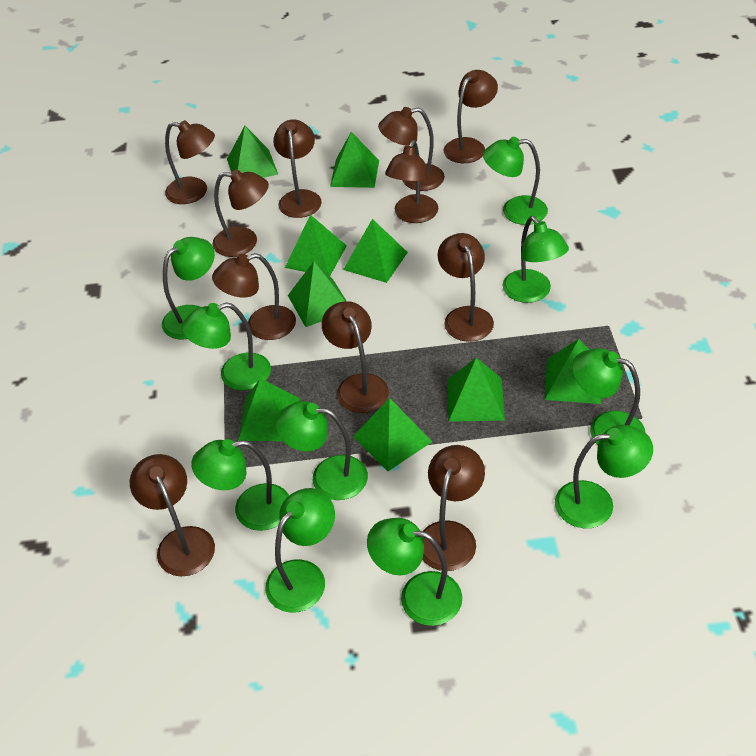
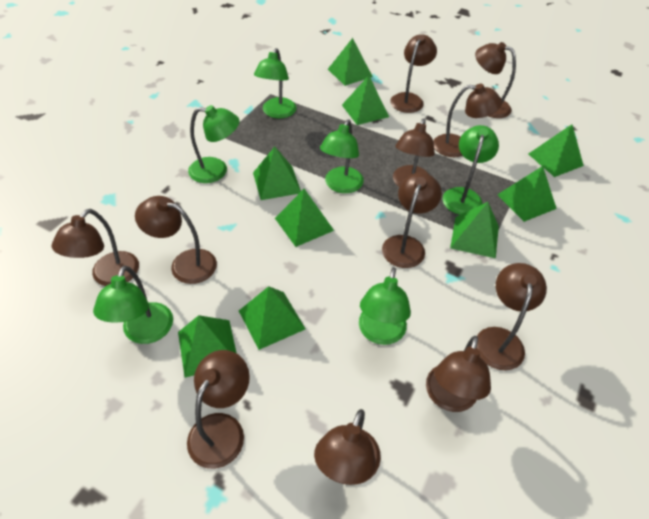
green lamp: 10 -> 6

